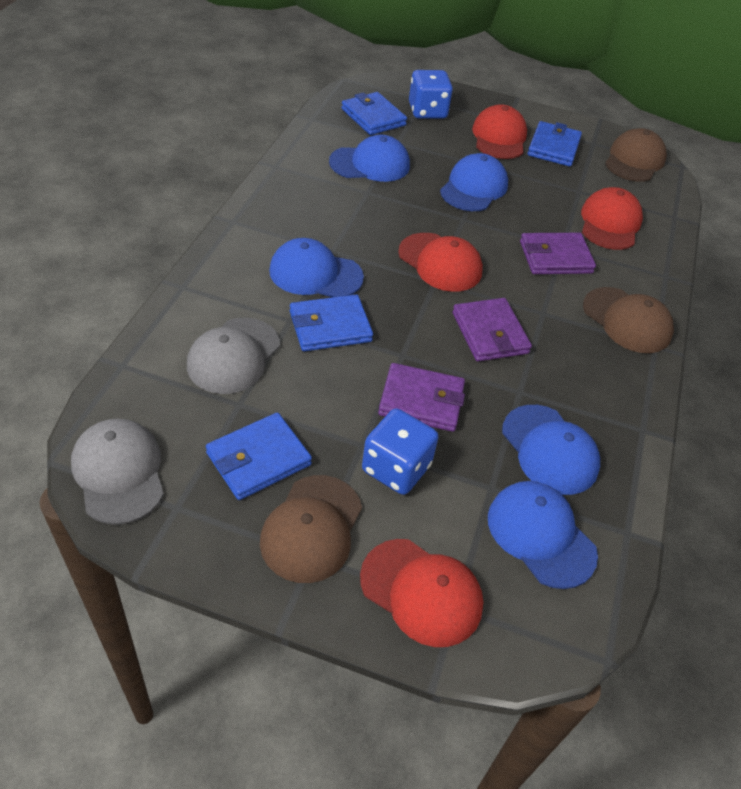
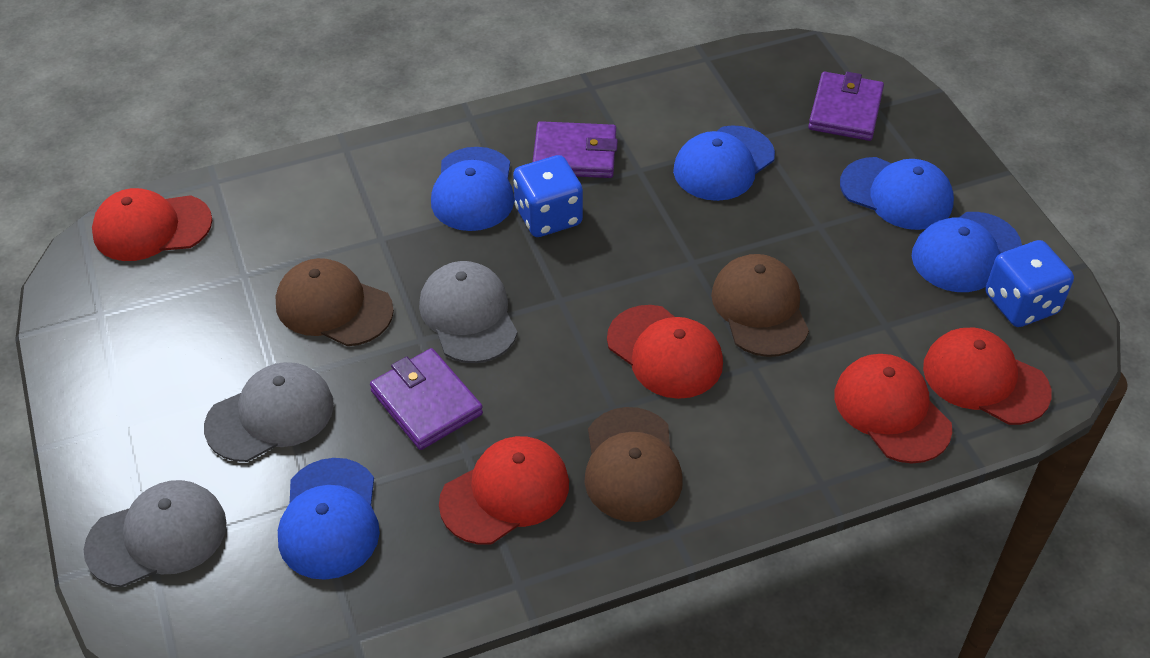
blue wallet: 4 -> 0
grey cap: 2 -> 3
red cap: 4 -> 5

